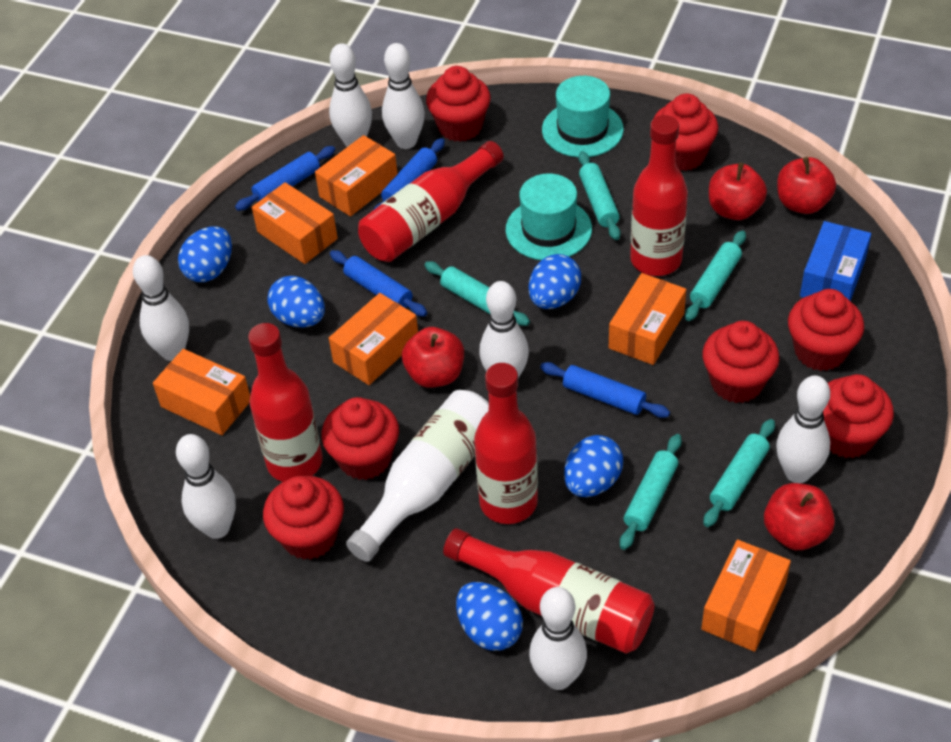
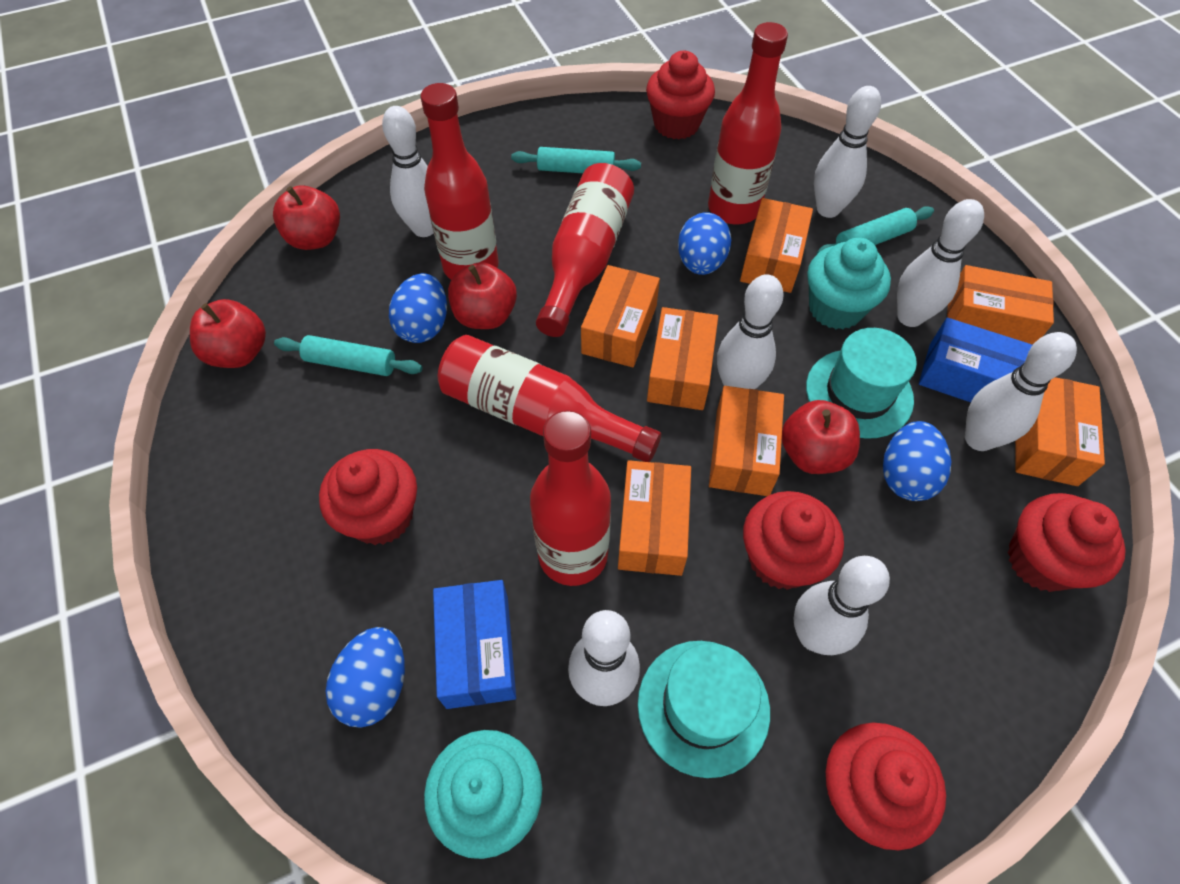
blue box: 1 -> 2
blue egg: 5 -> 4
blue rolling pin: 4 -> 0
orange box: 6 -> 7
red cupcake: 7 -> 5
turquoise cupcake: 0 -> 2
turquoise rolling pin: 5 -> 3
white bottle: 1 -> 0

